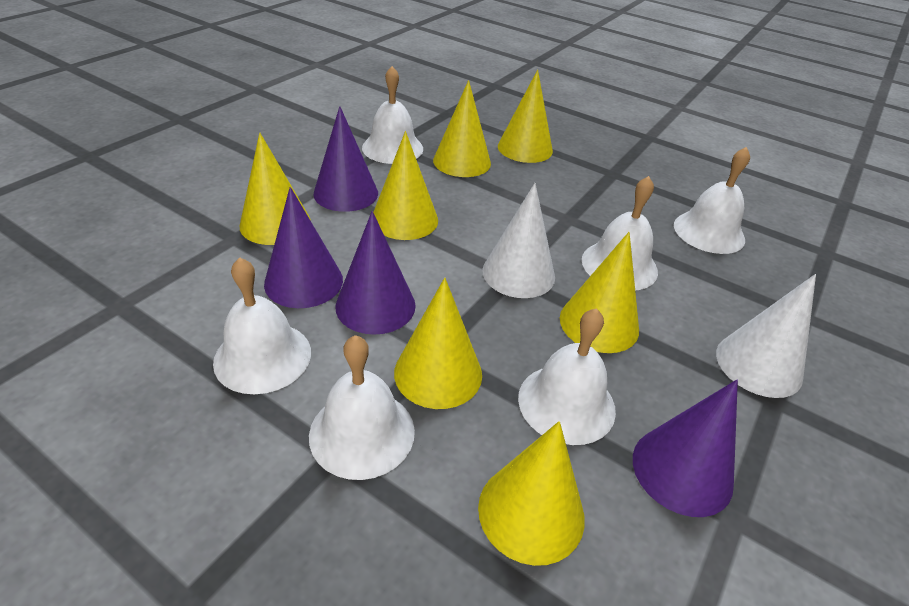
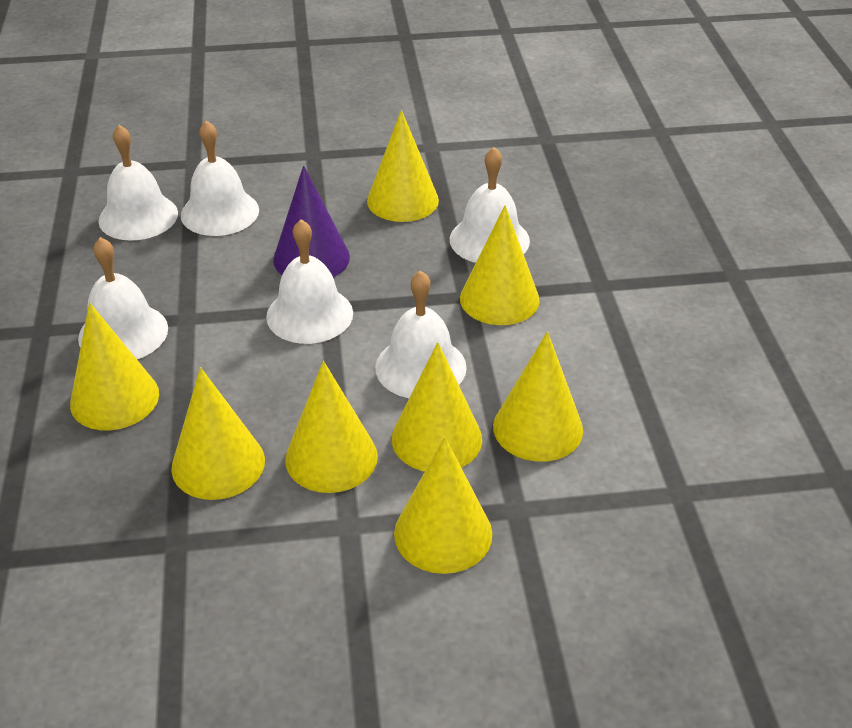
purple cone: 4 -> 1
white cone: 2 -> 0
yellow cone: 7 -> 8

